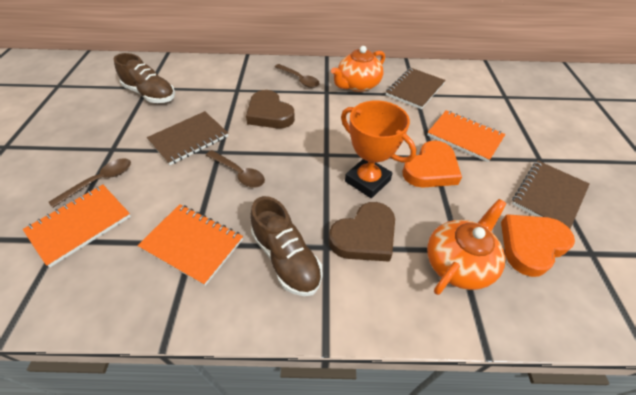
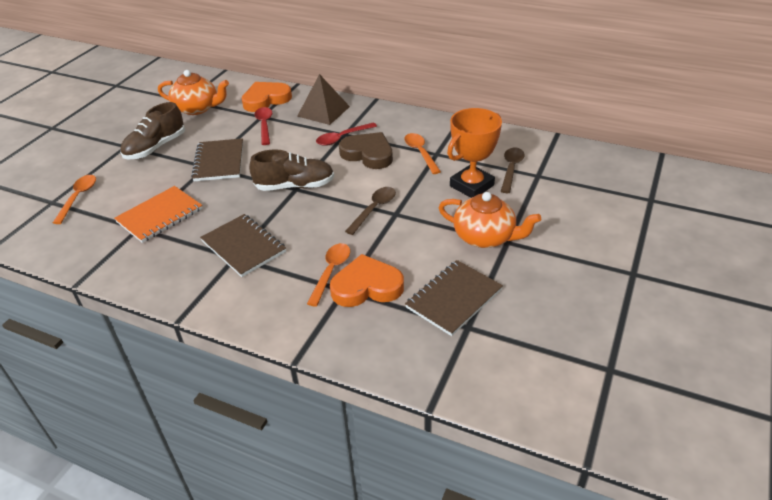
brown heart: 2 -> 1
brown pyramid: 0 -> 1
brown spoon: 3 -> 2
orange notebook: 3 -> 1
orange spoon: 0 -> 3
red spoon: 0 -> 2

